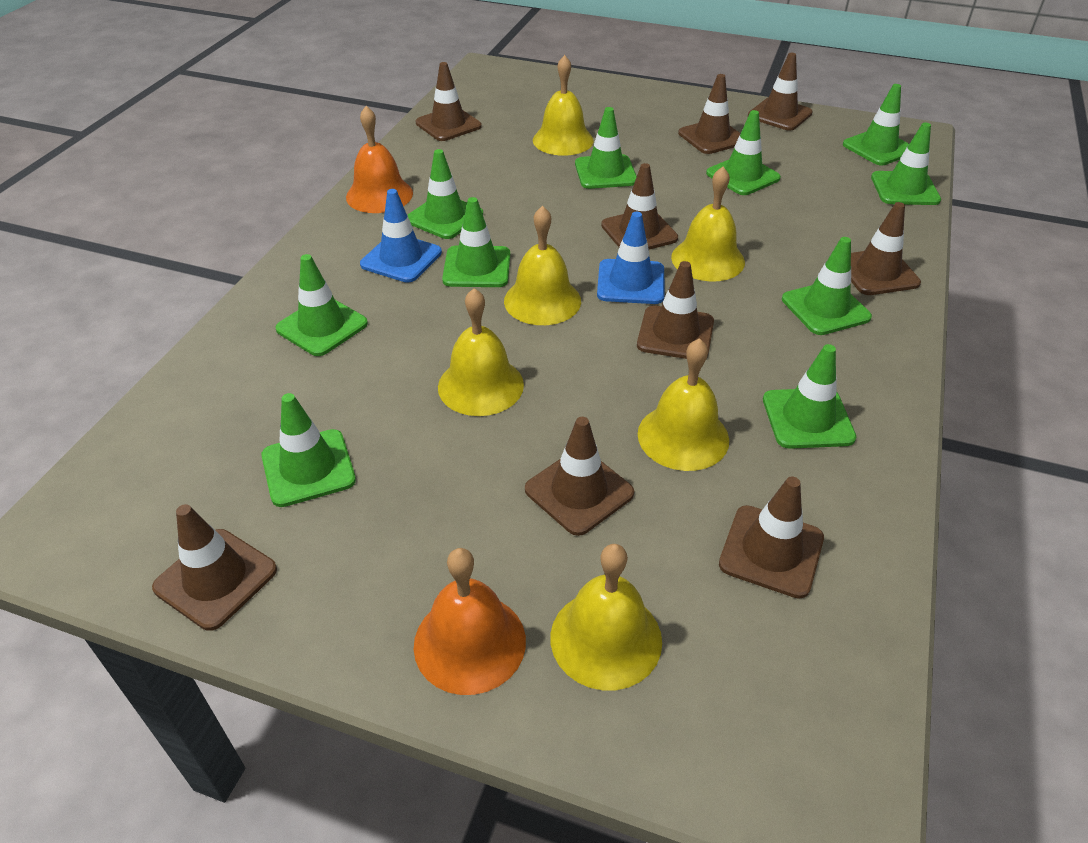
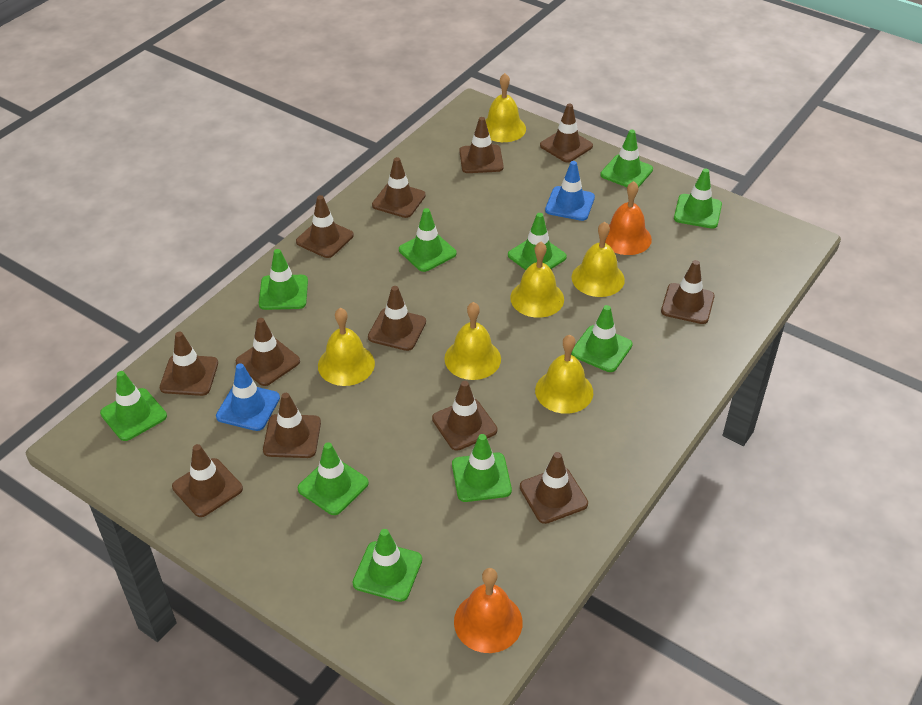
brown traffic cone: 9 -> 12

